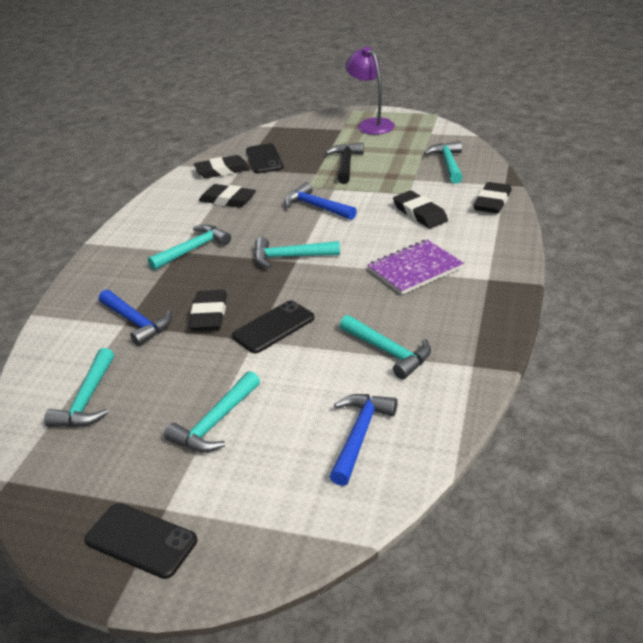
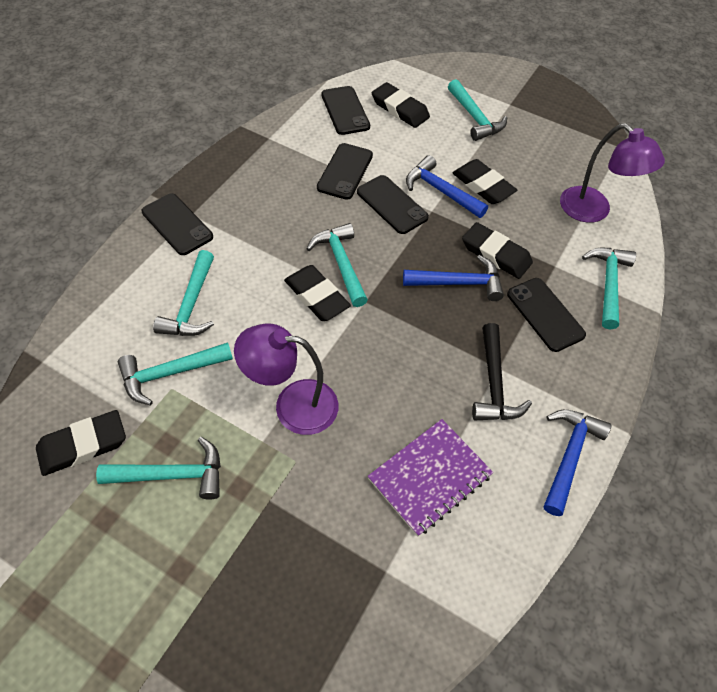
black phone: 3 -> 5
purple lamp: 1 -> 2

